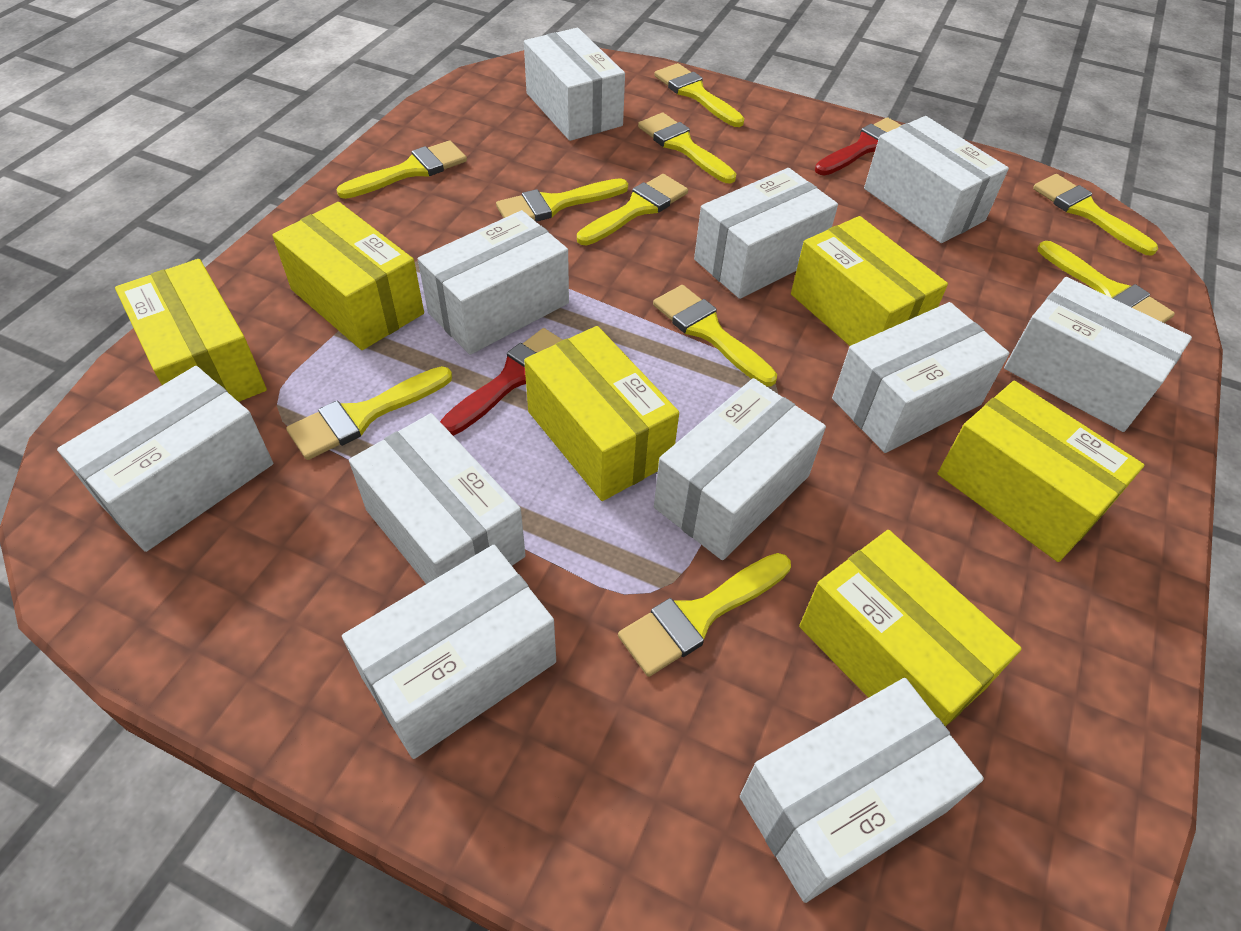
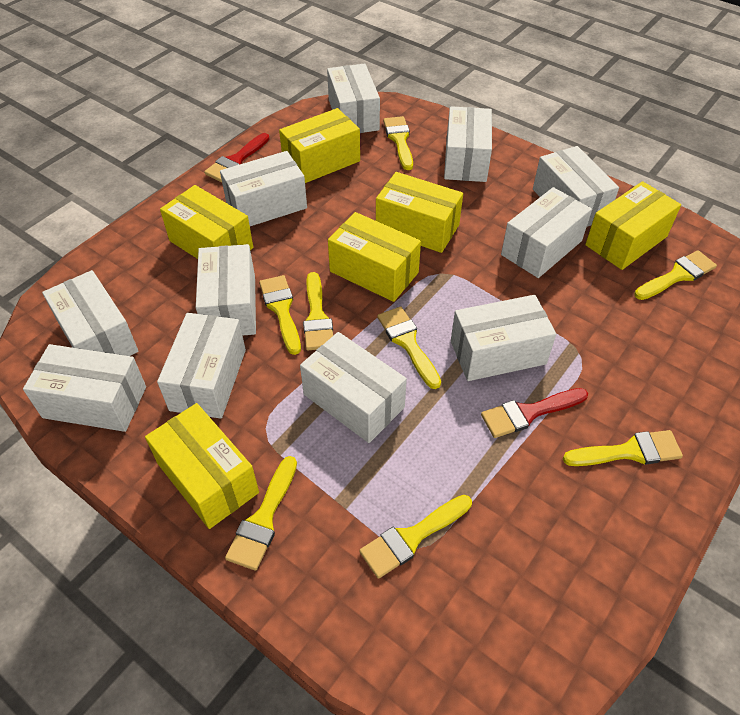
yellow brush: 10 -> 8

